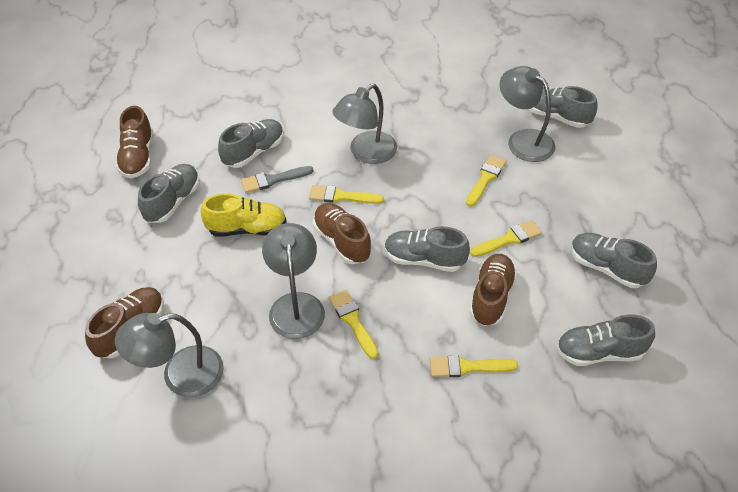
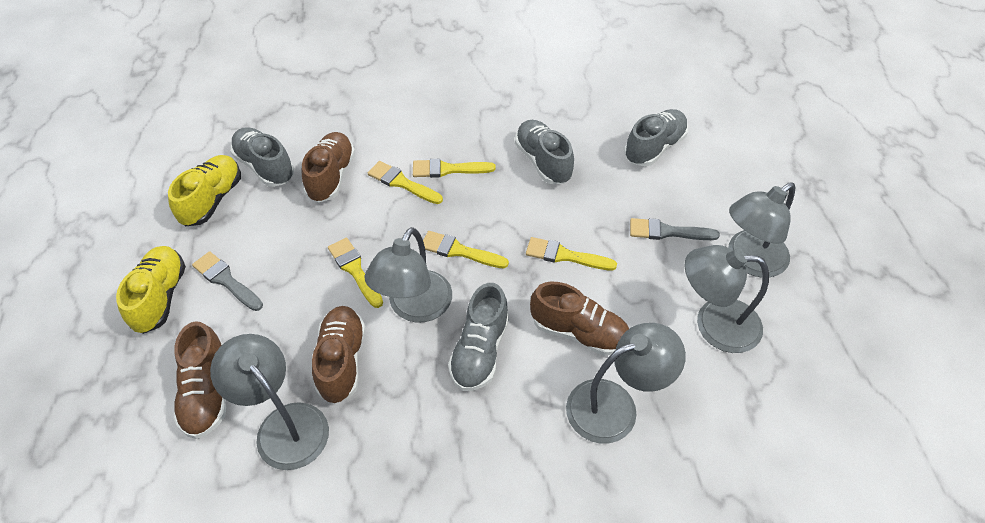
grey brush: 1 -> 2
grey lamp: 4 -> 5
grey shoe: 6 -> 4
yellow shoe: 1 -> 2

